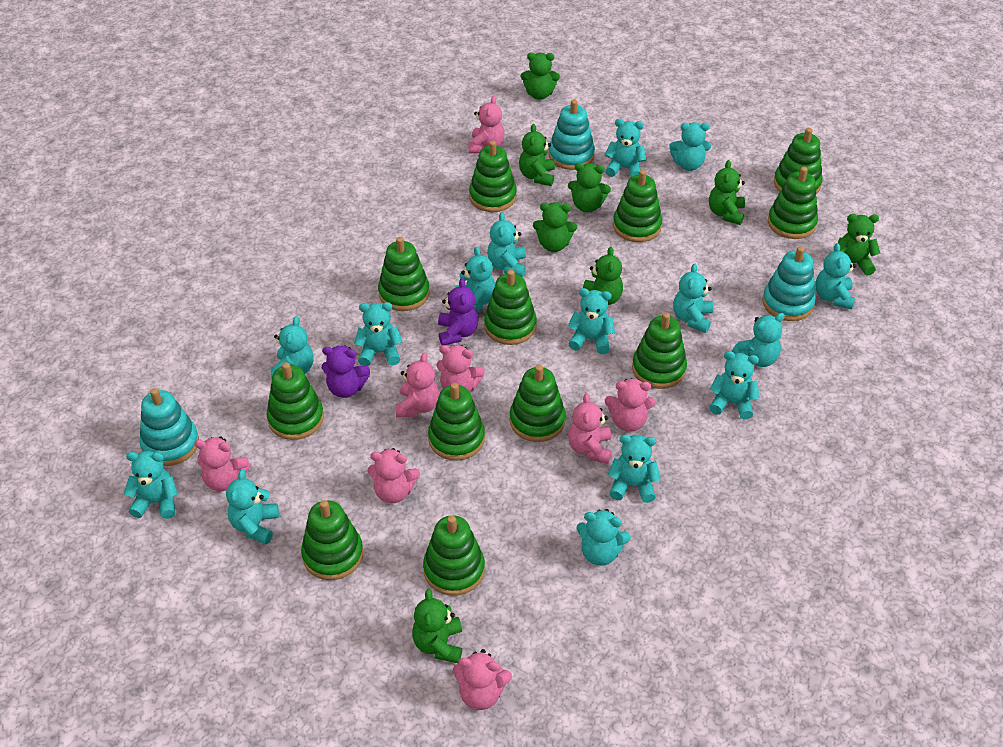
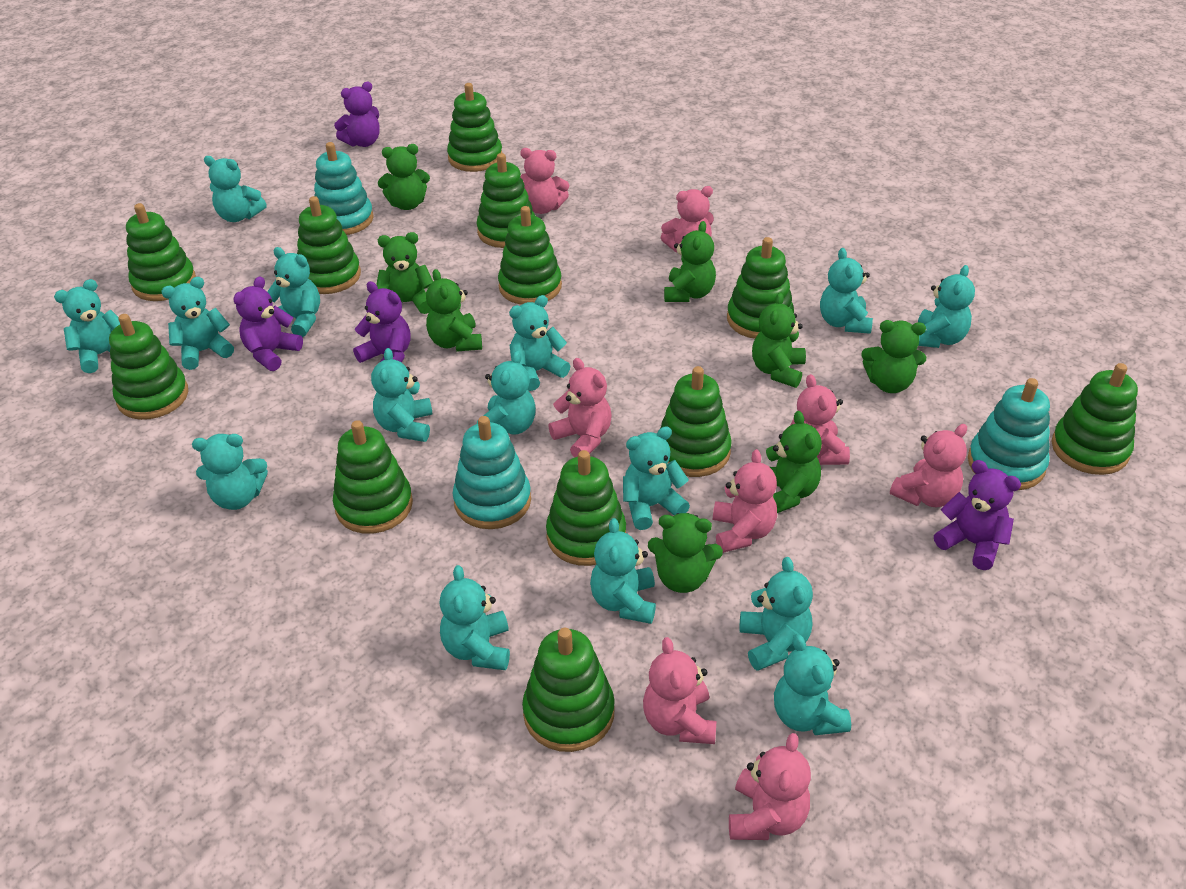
purple teddy bear: 2 -> 4

